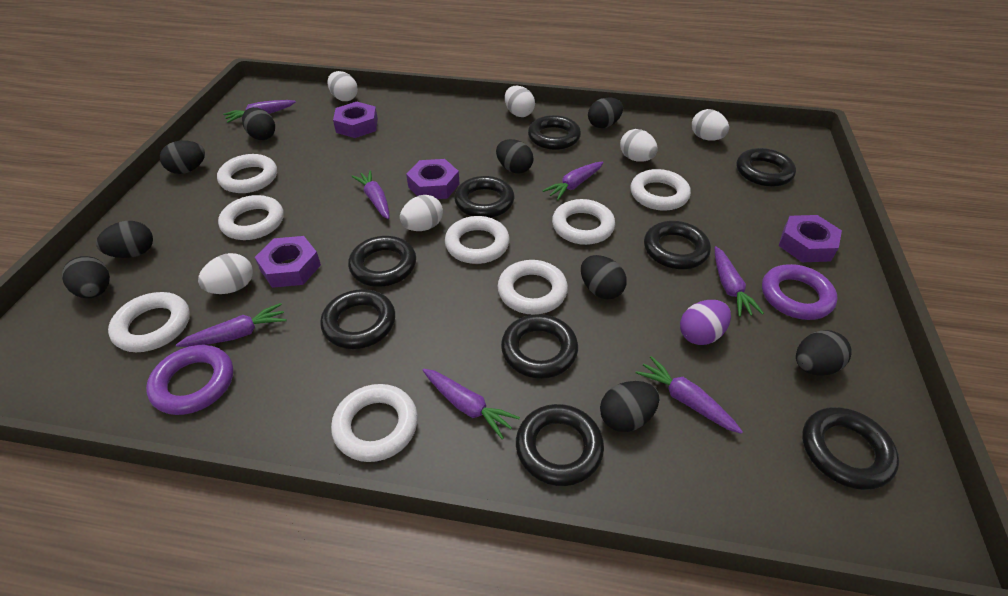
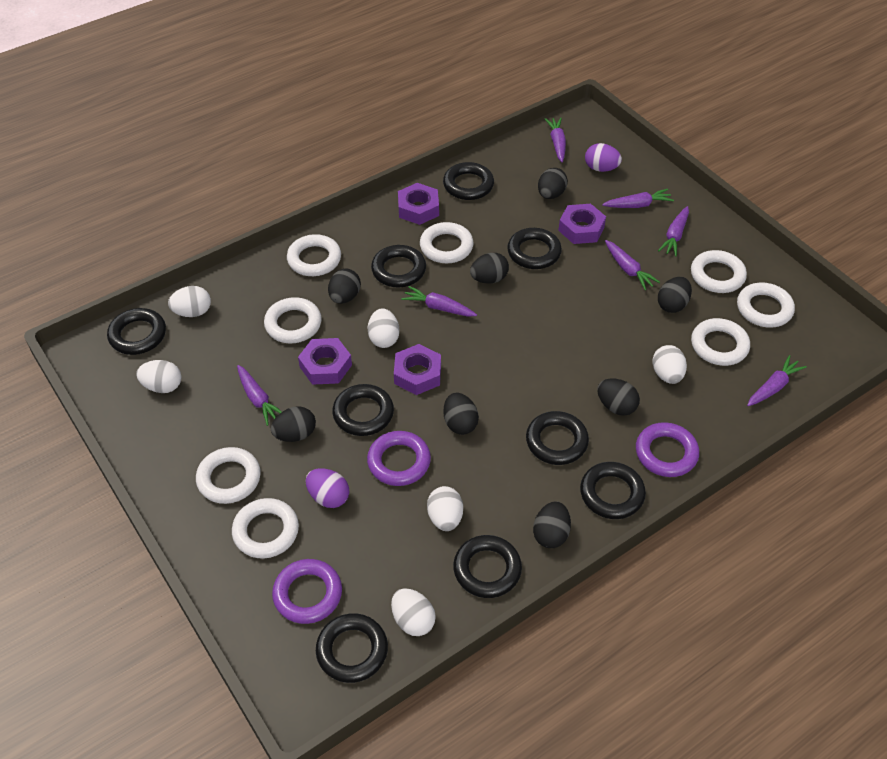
black egg: 9 -> 8
purple egg: 1 -> 2
purple ring: 2 -> 3

